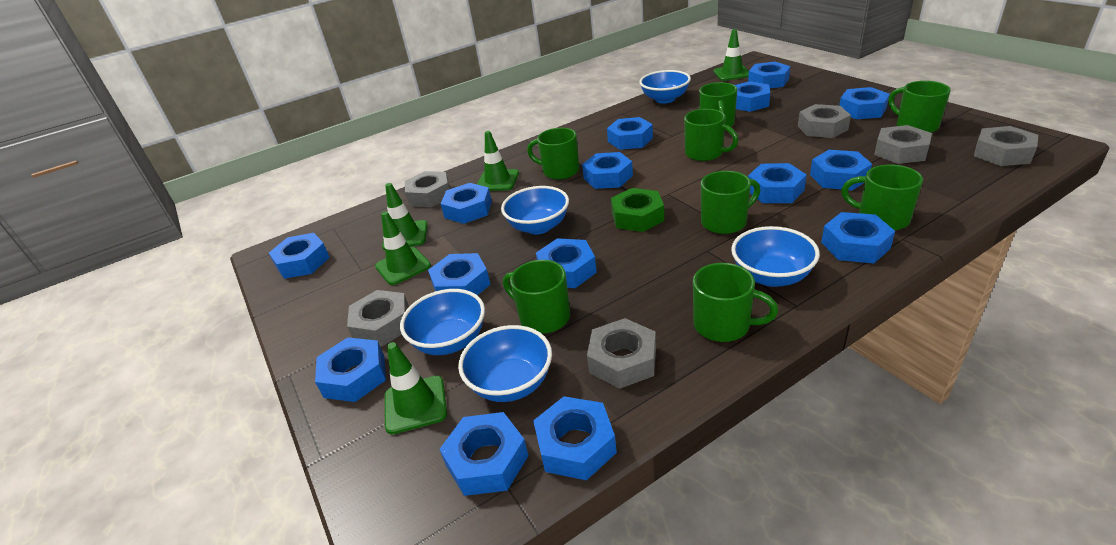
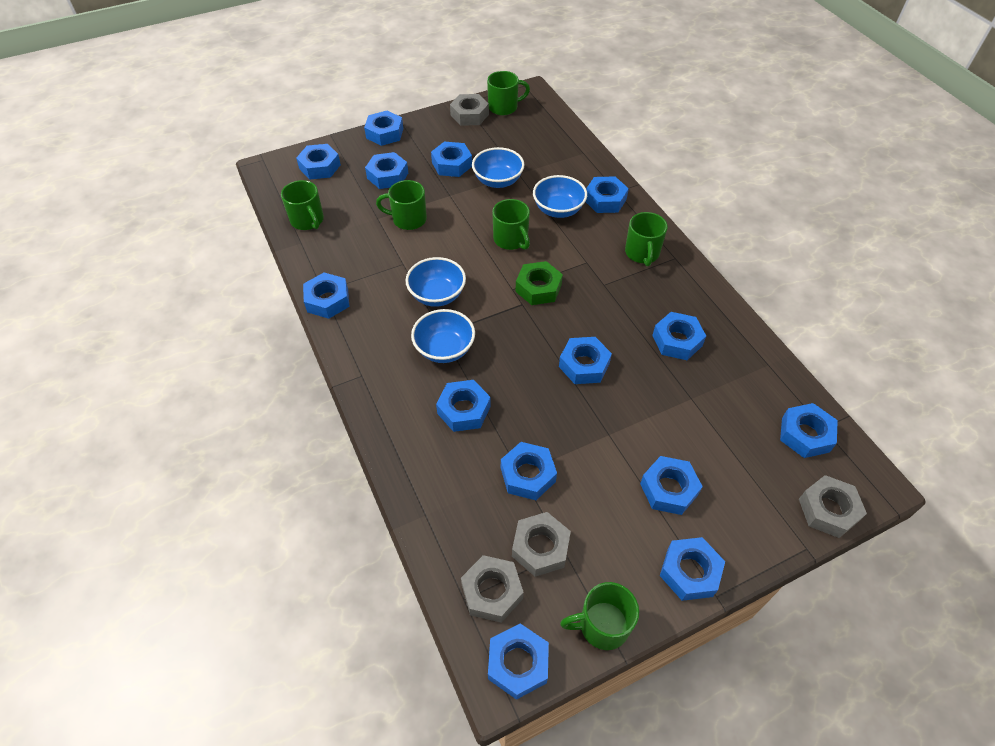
blue bowl: 5 -> 4
blue nut: 15 -> 14
green mug: 8 -> 6
green traffic cone: 5 -> 0
grey nut: 6 -> 4

